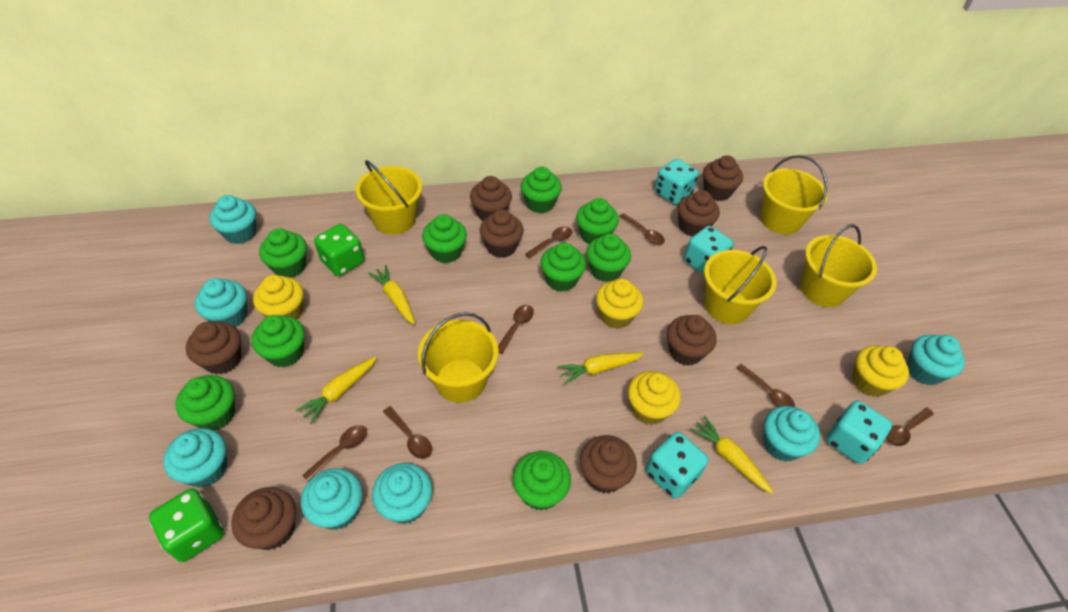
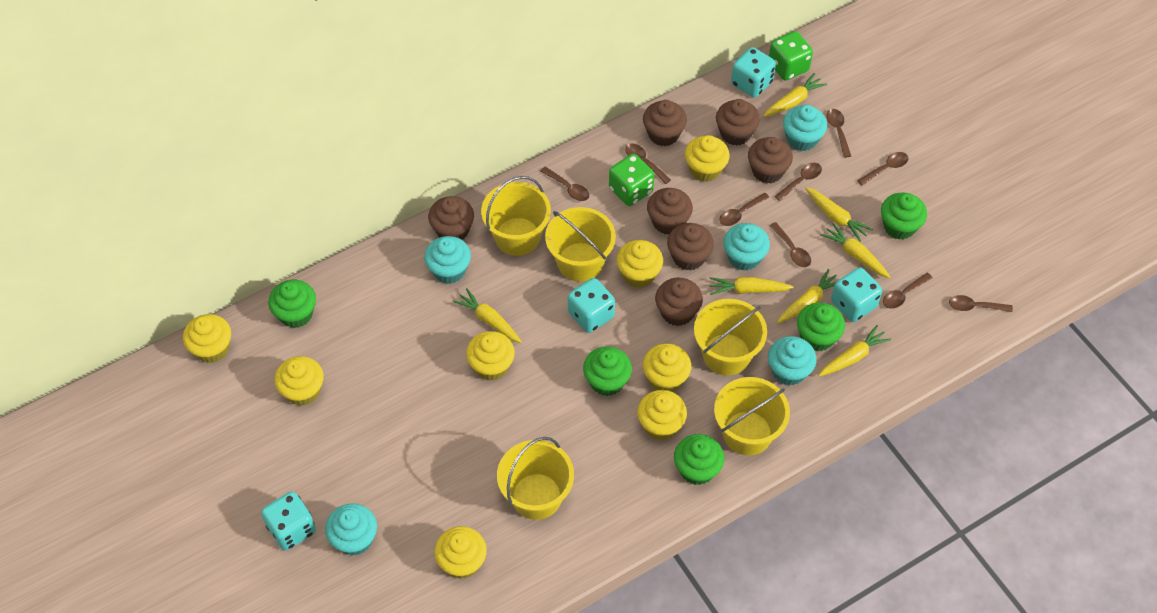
brown cupcake: 8 -> 7
brown spoon: 7 -> 9
green cupcake: 9 -> 5
turquoise cupcake: 7 -> 5
yellow carrot: 4 -> 7
yellow cupcake: 4 -> 8

